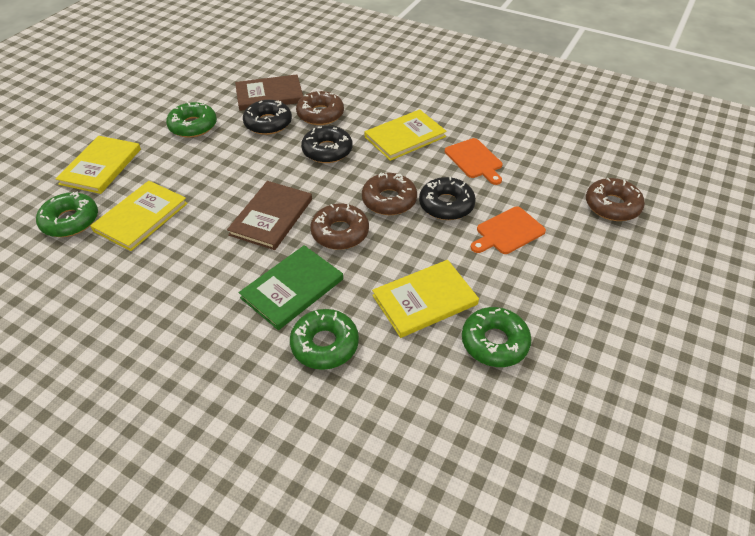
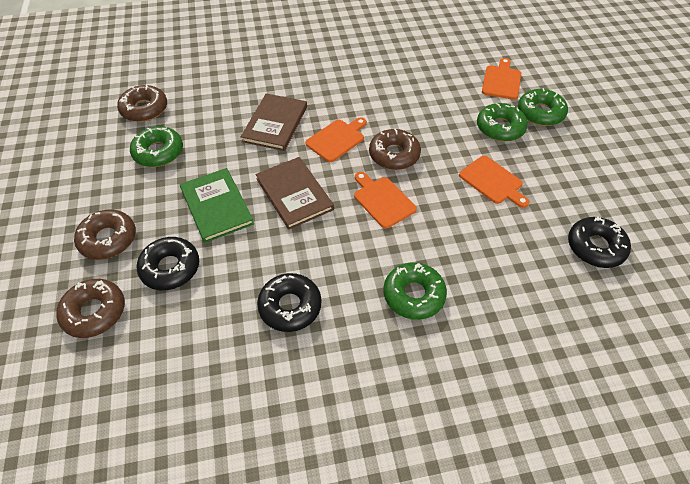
orange cutting board: 2 -> 4
yellow book: 4 -> 0

